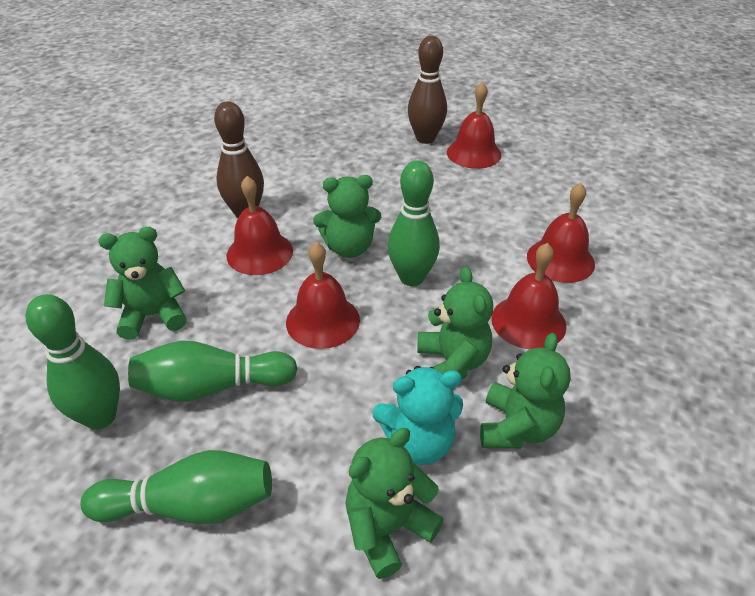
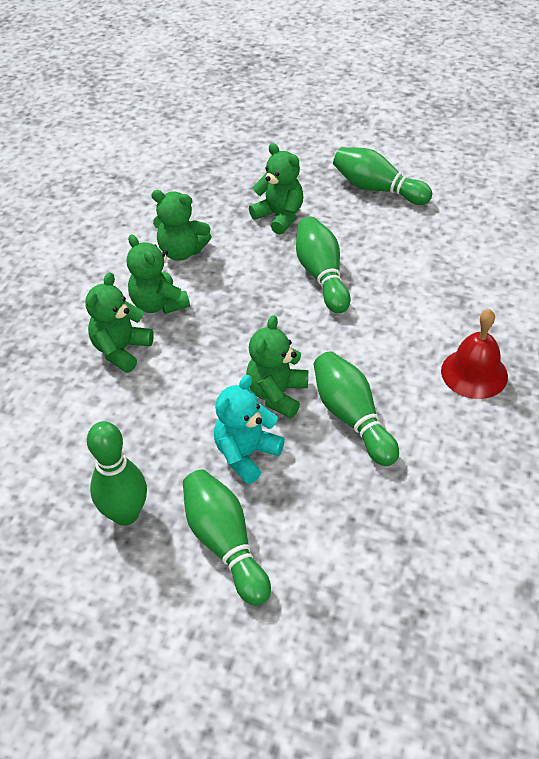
brown bowling pin: 2 -> 0
green bowling pin: 4 -> 5
red bell: 5 -> 1

